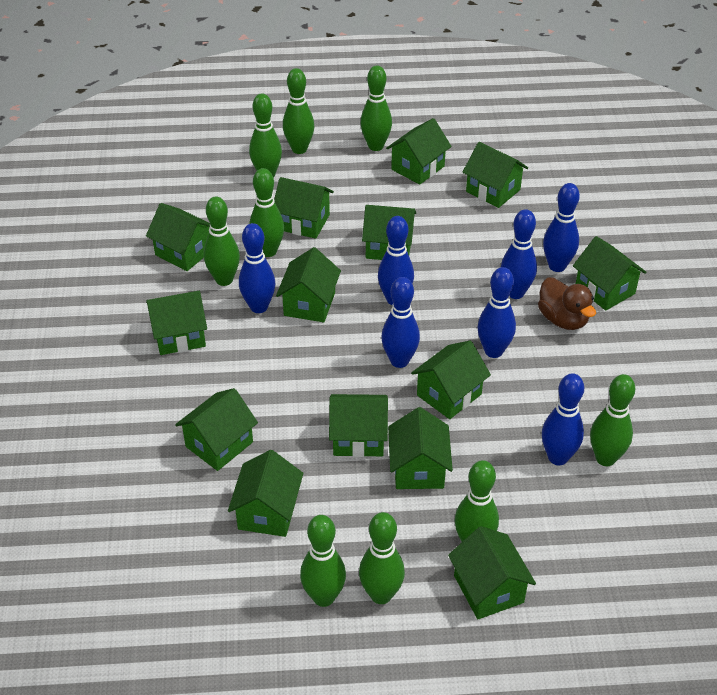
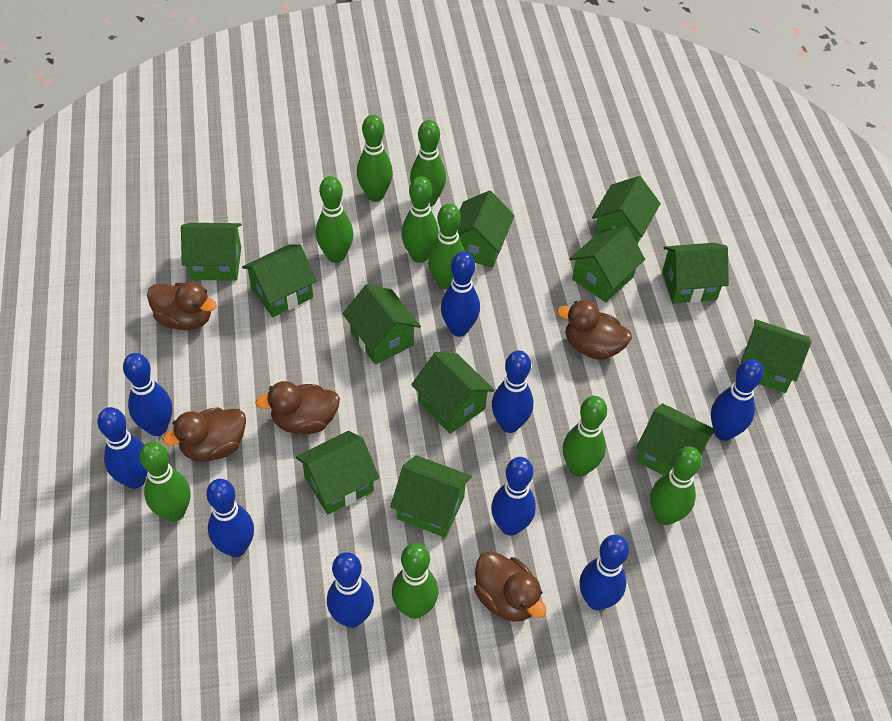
blue bowling pin: 7 -> 9
brown duck: 1 -> 5
green house: 14 -> 12

